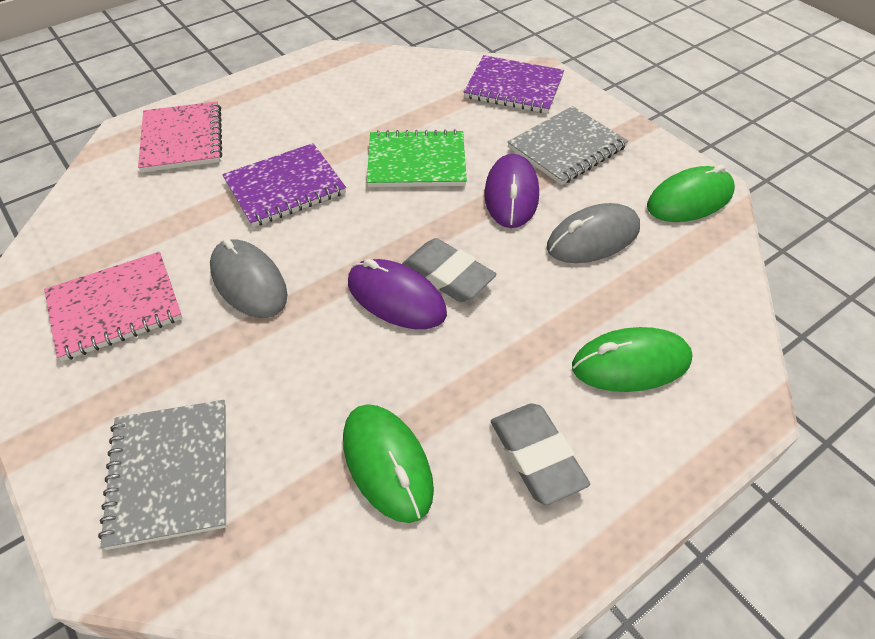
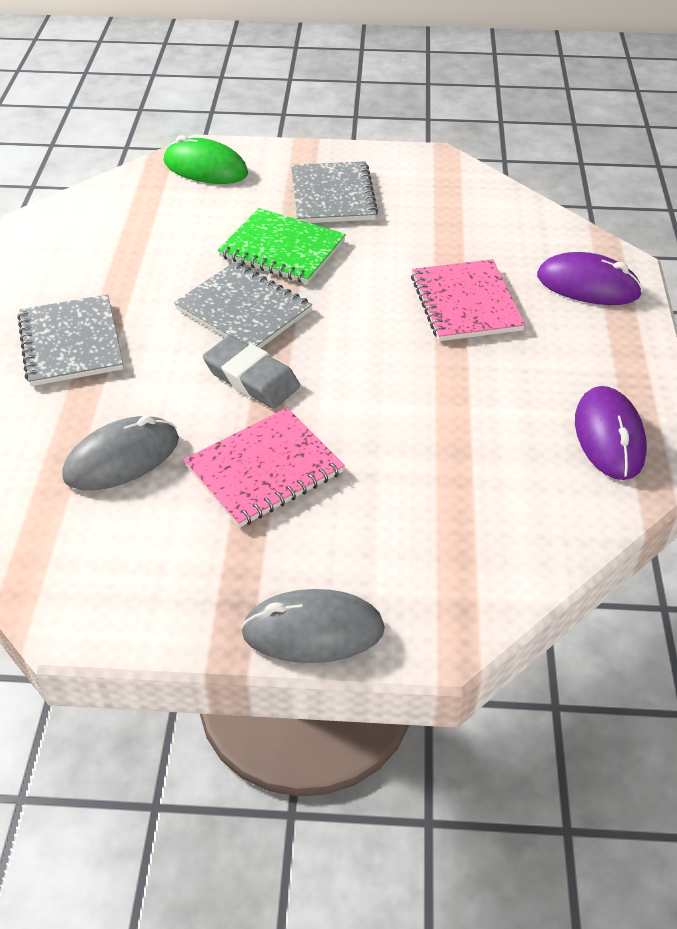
green mouse: 3 -> 1
grey eraser: 2 -> 1
grey notebook: 2 -> 3
purple notebook: 2 -> 0

